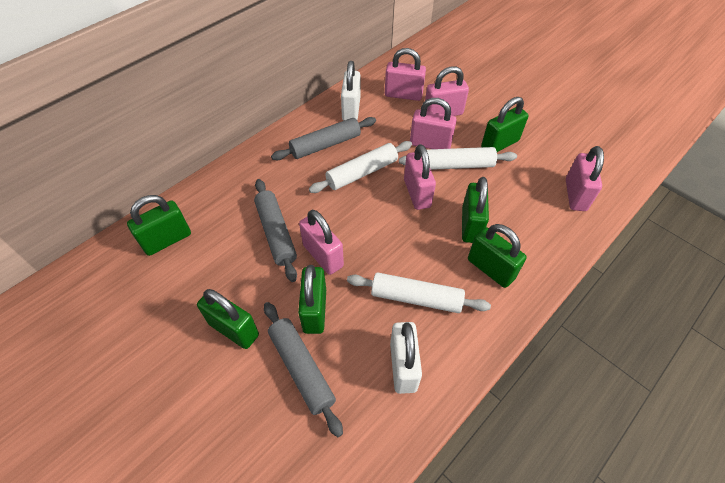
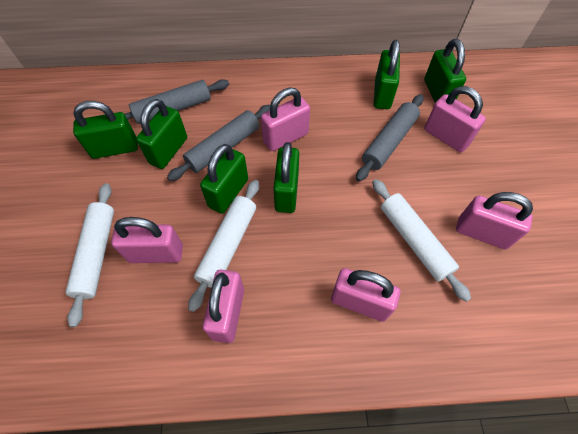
white padlock: 2 -> 0

